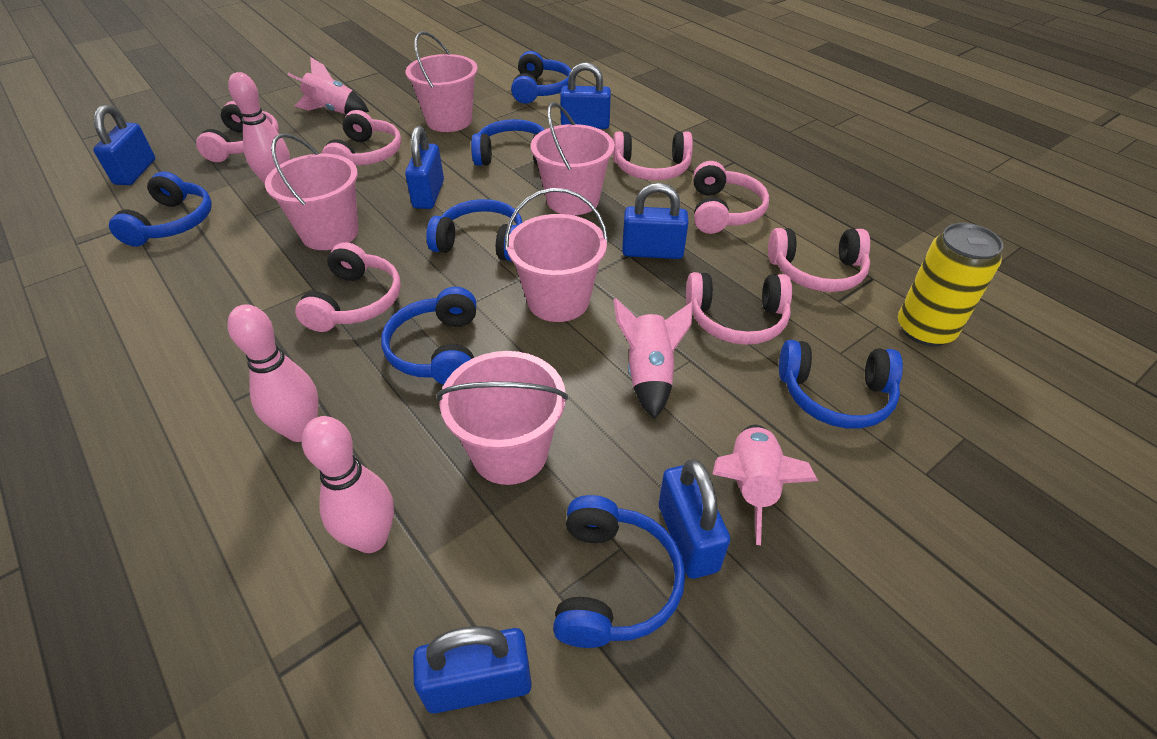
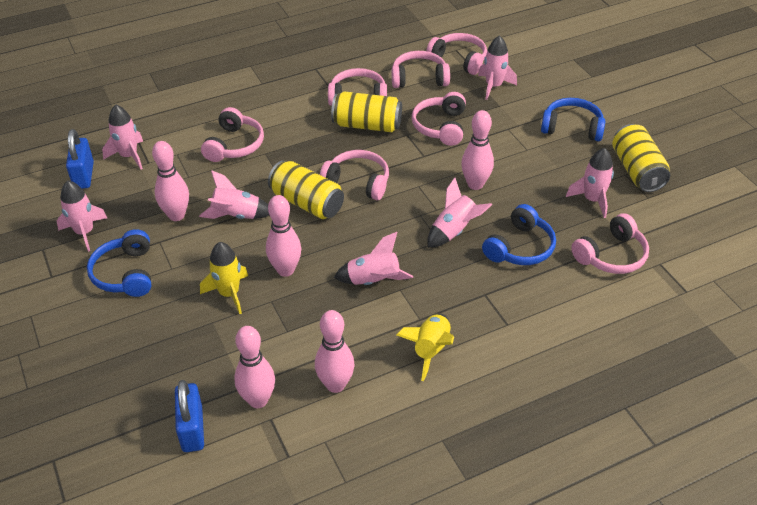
blue headphones: 7 -> 3
blue padlock: 6 -> 2
pink bowling pin: 3 -> 5
pink bucket: 5 -> 0
pink rocket: 3 -> 7
yellow can: 1 -> 3
yellow rocket: 0 -> 2

